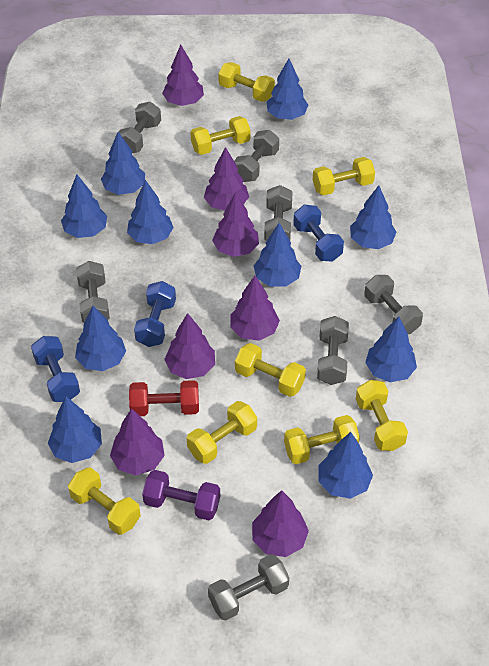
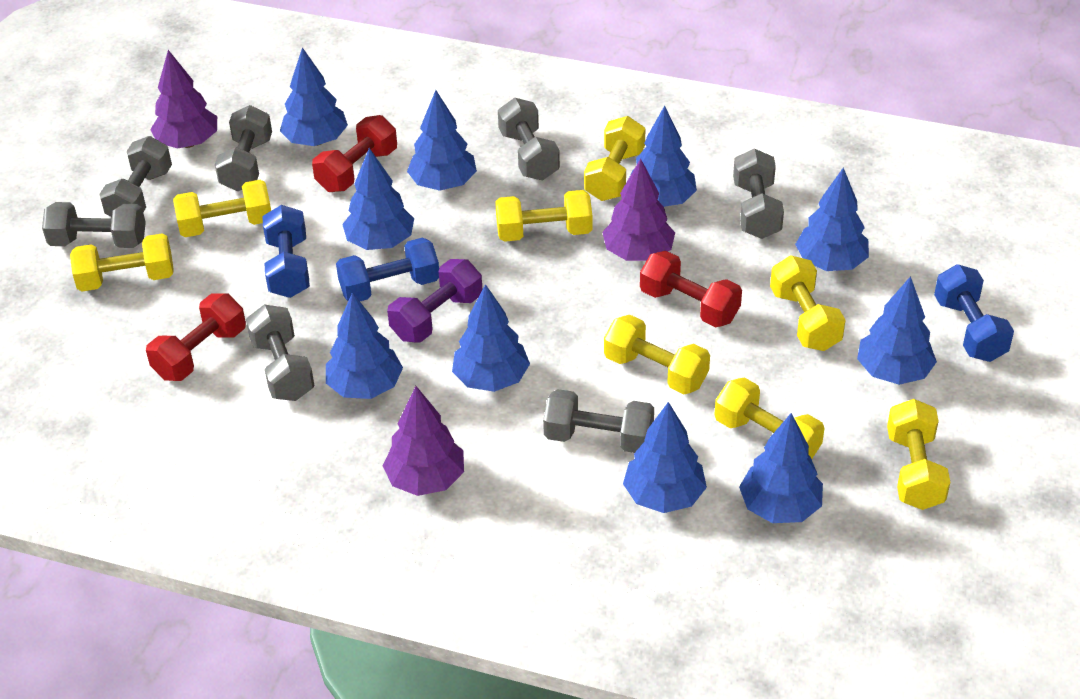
purple tree: 7 -> 3
red dumbbell: 1 -> 3

